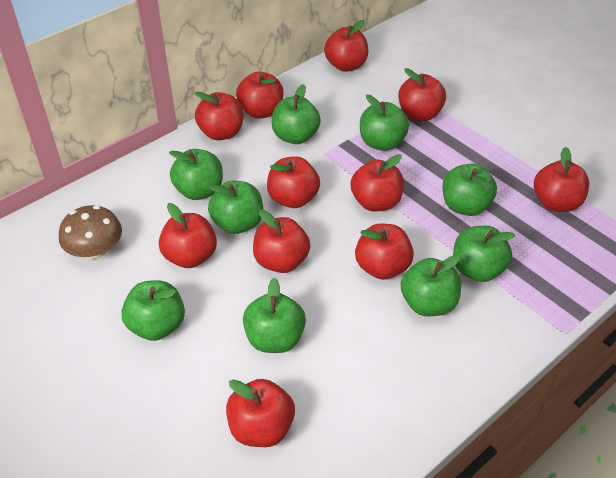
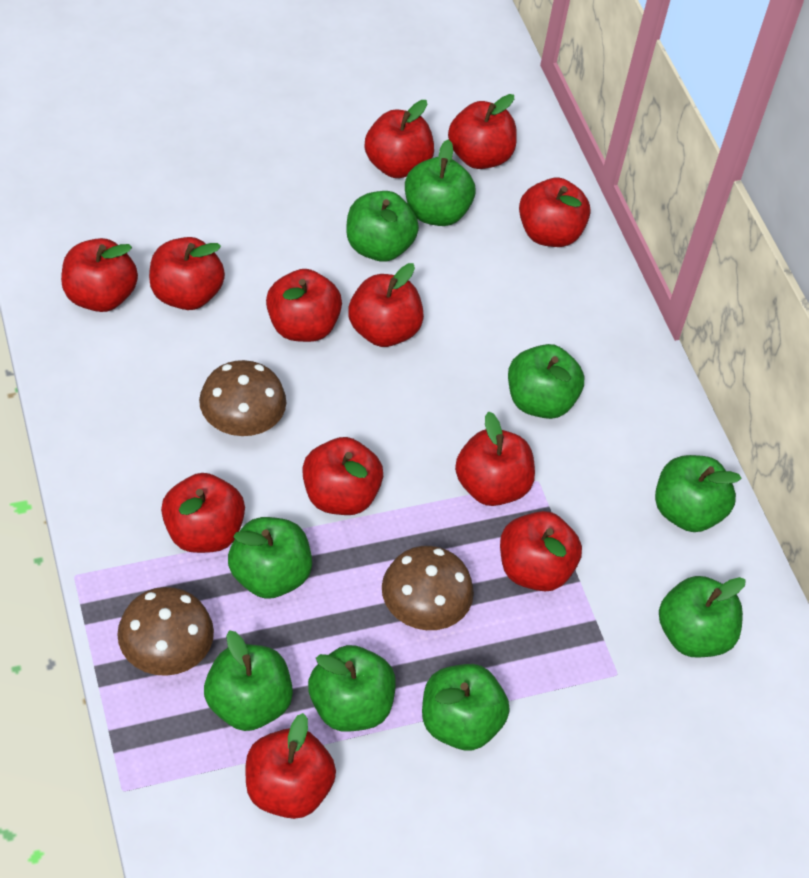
brown mushroom: 1 -> 3
red apple: 11 -> 12

